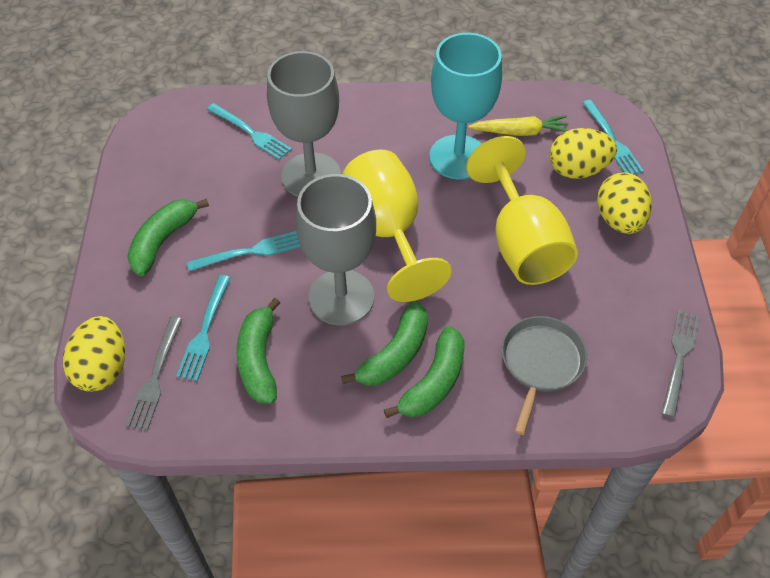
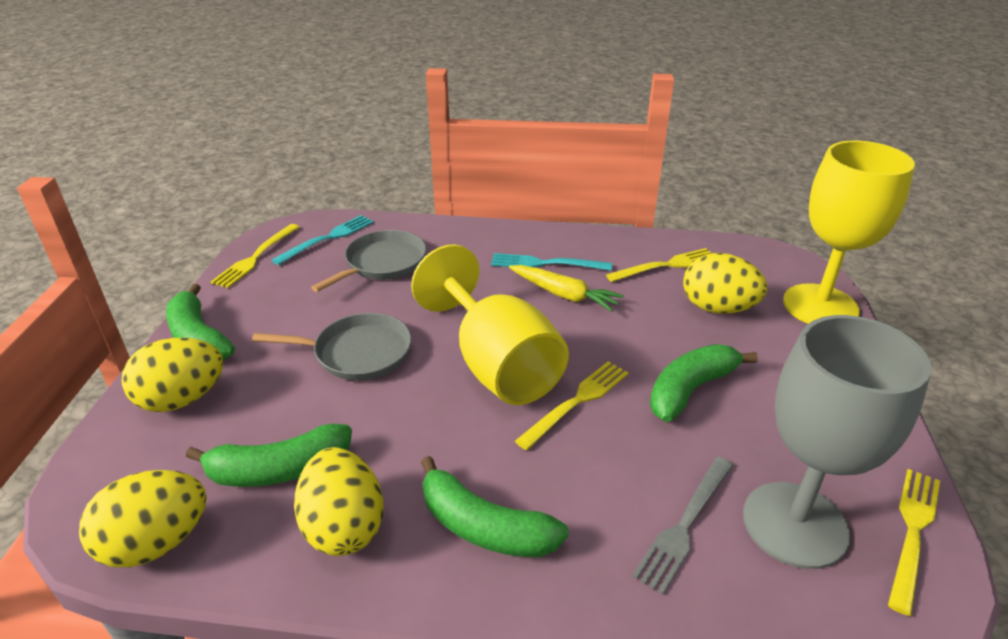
grey fork: 2 -> 1
grey goblet: 2 -> 1
grey pan: 1 -> 2
turquoise fork: 4 -> 2
turquoise goblet: 1 -> 0
yellow egg: 3 -> 4
yellow fork: 0 -> 4

